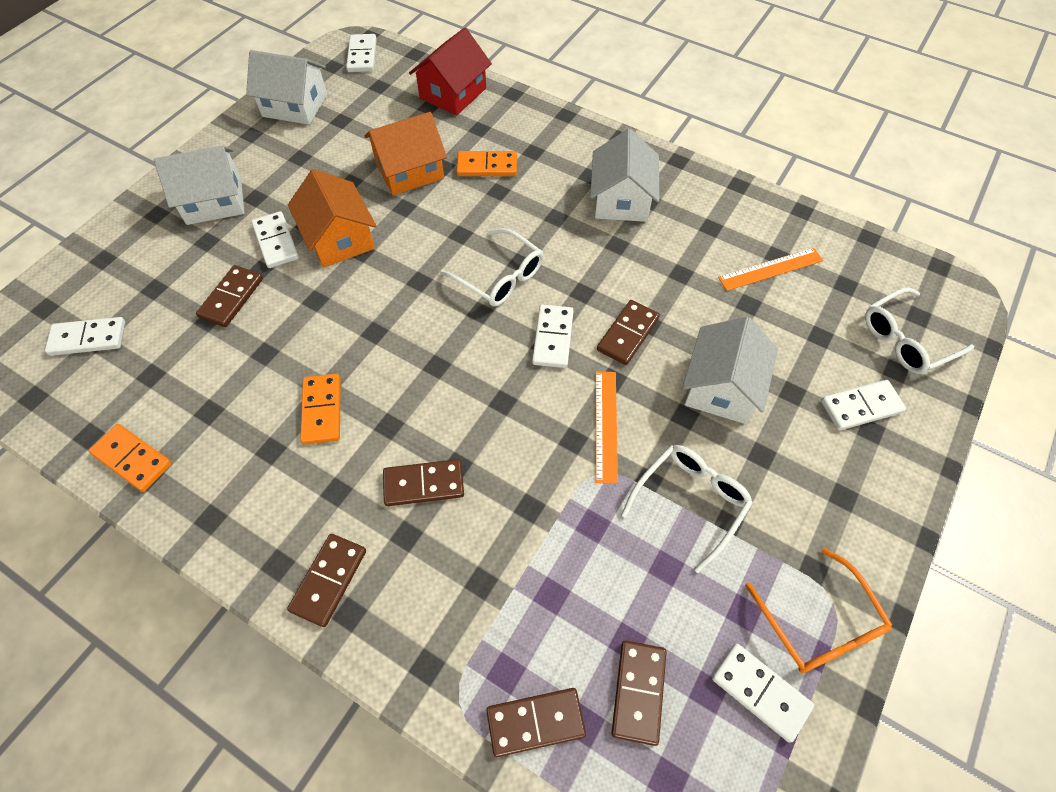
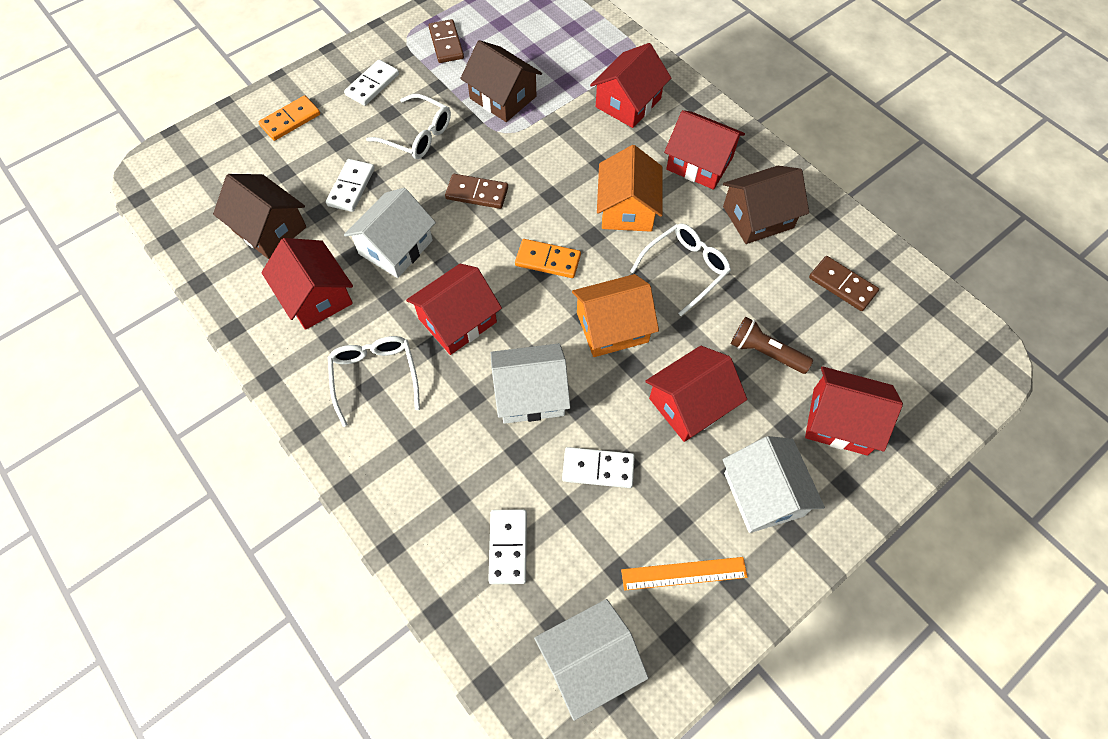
brown domino: 6 -> 3
brown flashlight: 0 -> 1
brown house: 0 -> 3
orange domino: 3 -> 2
orange glasses: 1 -> 0
orange ruler: 2 -> 1
red house: 1 -> 6
white domino: 6 -> 4

